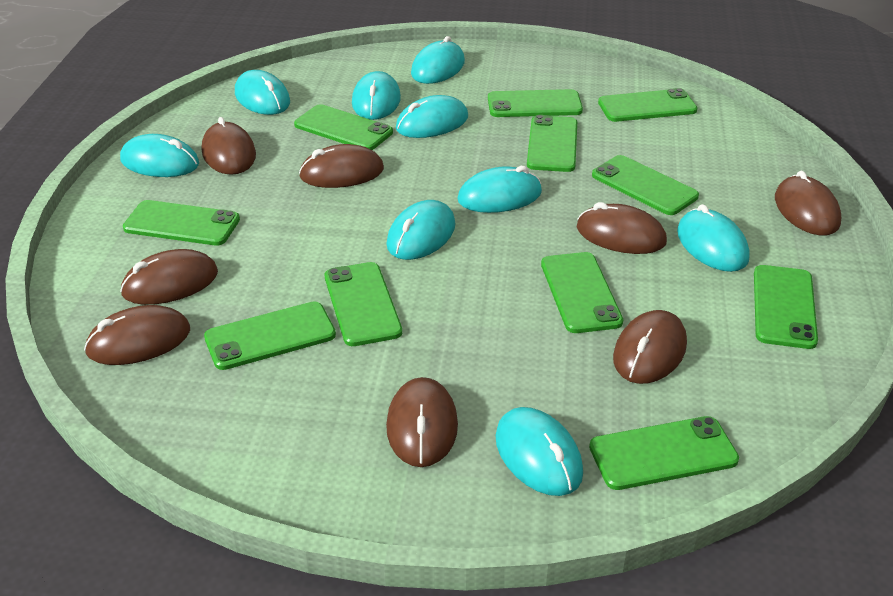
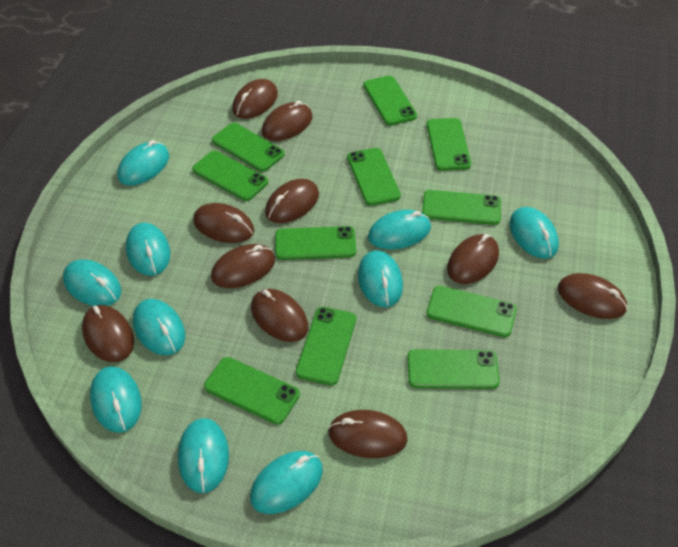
brown mouse: 8 -> 10
turquoise mouse: 9 -> 10

